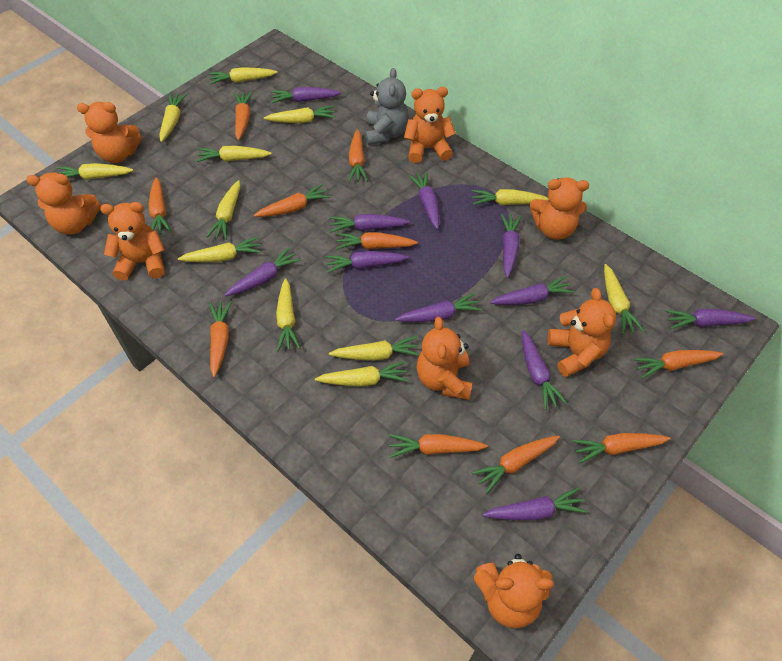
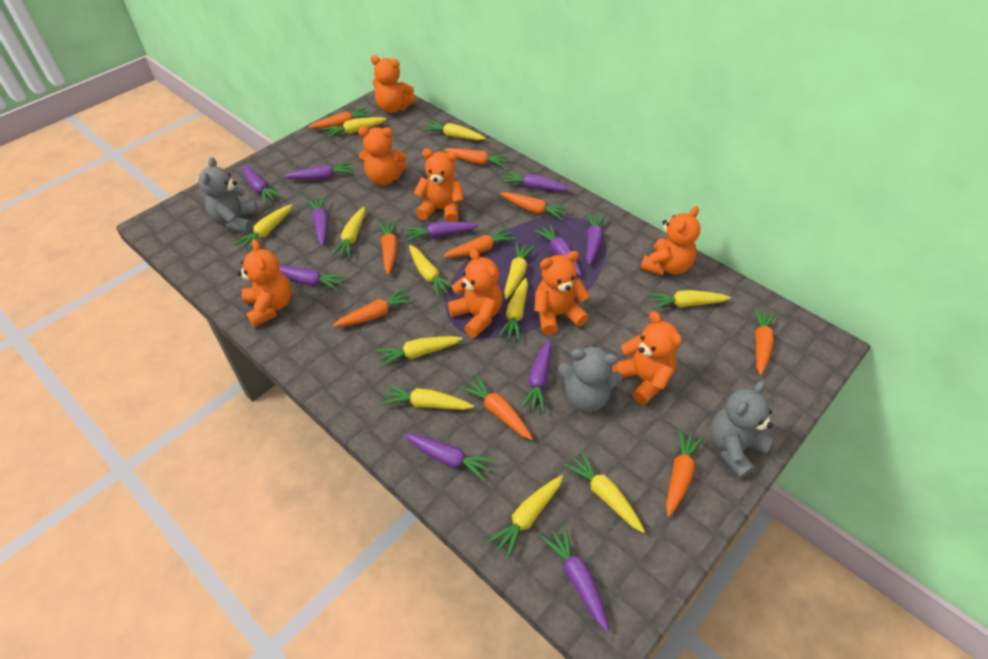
grey teddy bear: 1 -> 3
orange carrot: 10 -> 9

